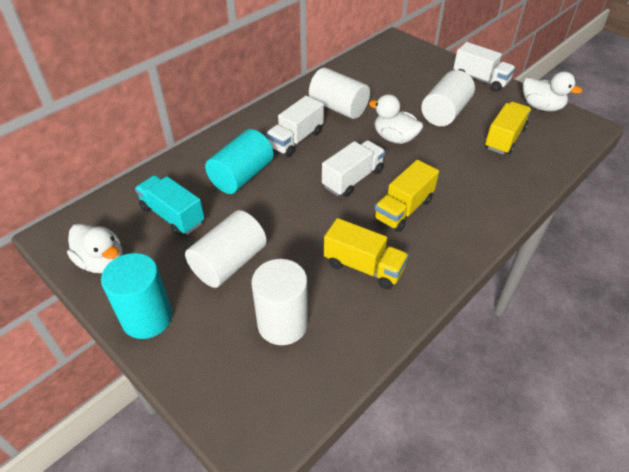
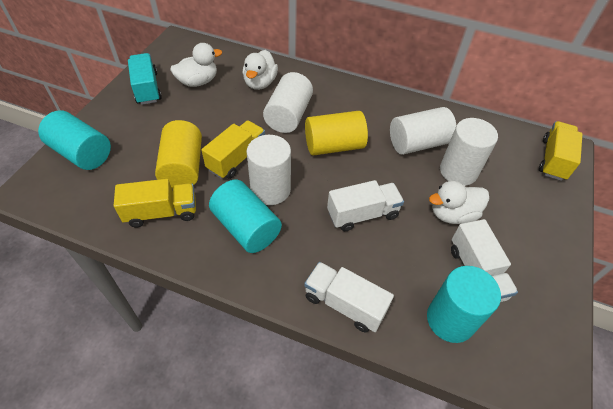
turquoise cylinder: 2 -> 3
yellow cylinder: 0 -> 2

